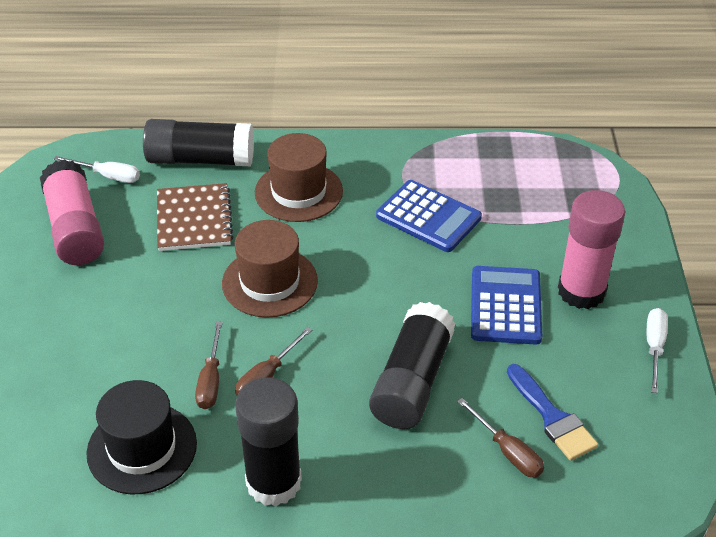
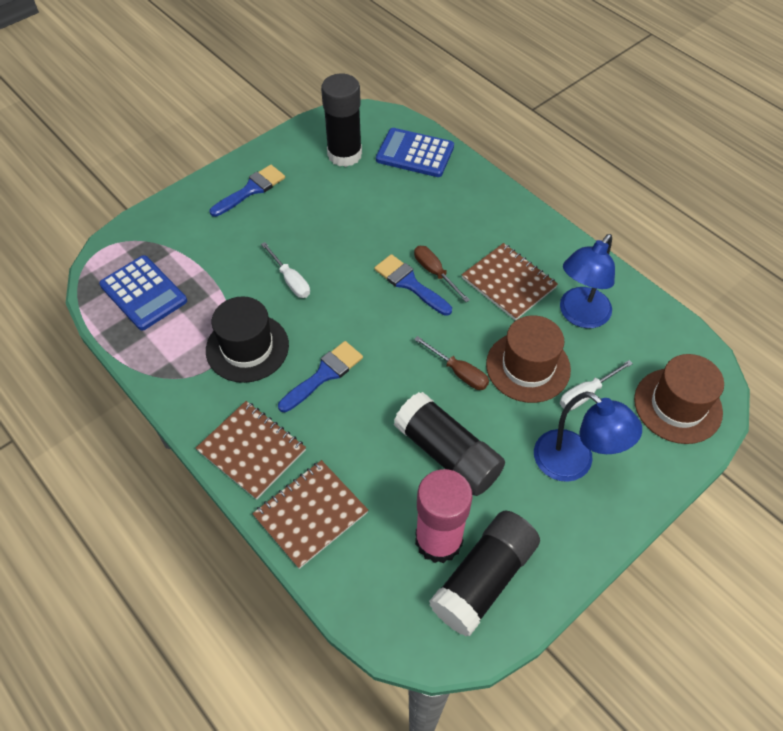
blue brush: 1 -> 3
blue lamp: 0 -> 2
brown notebook: 1 -> 3
brown screwdriver: 3 -> 2
pink glue stick: 2 -> 1

